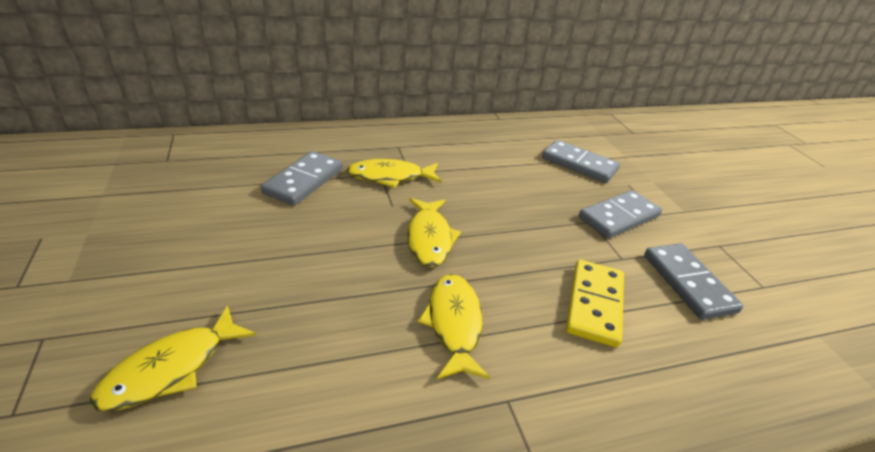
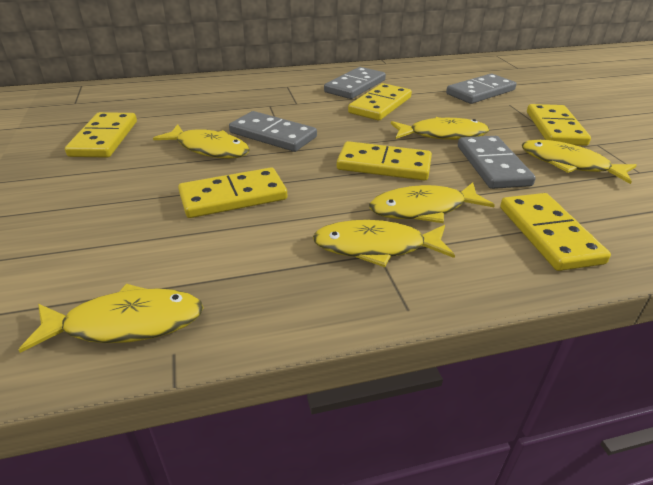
yellow domino: 1 -> 6
yellow fish: 4 -> 6

